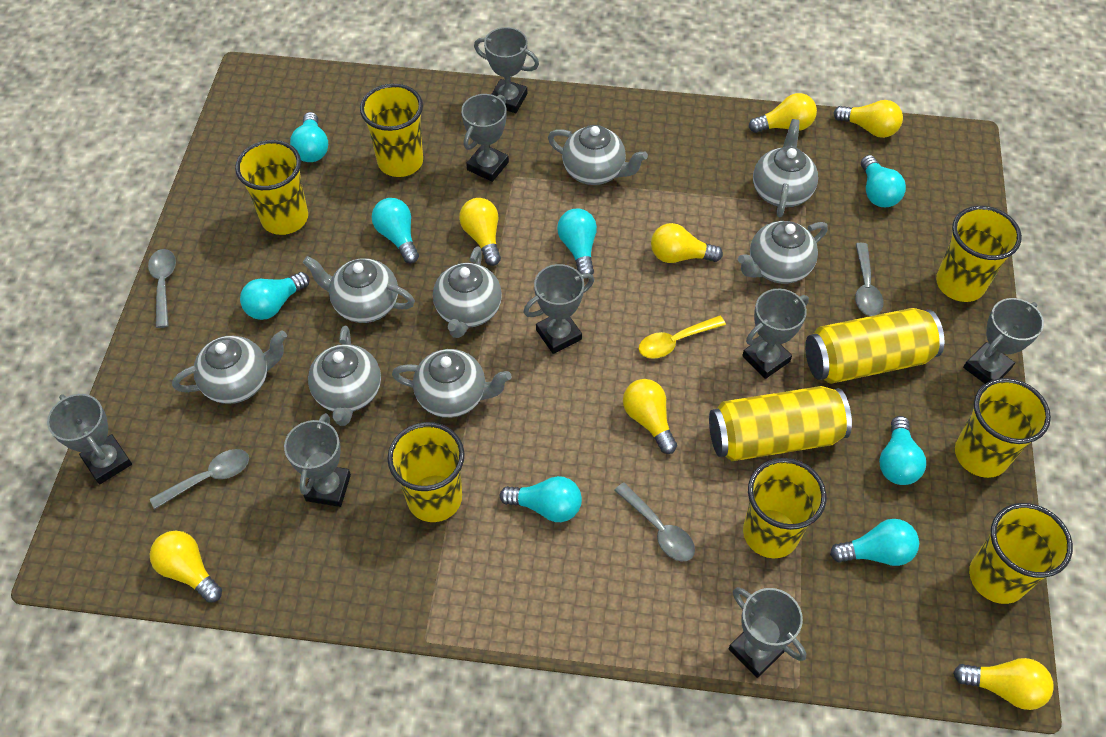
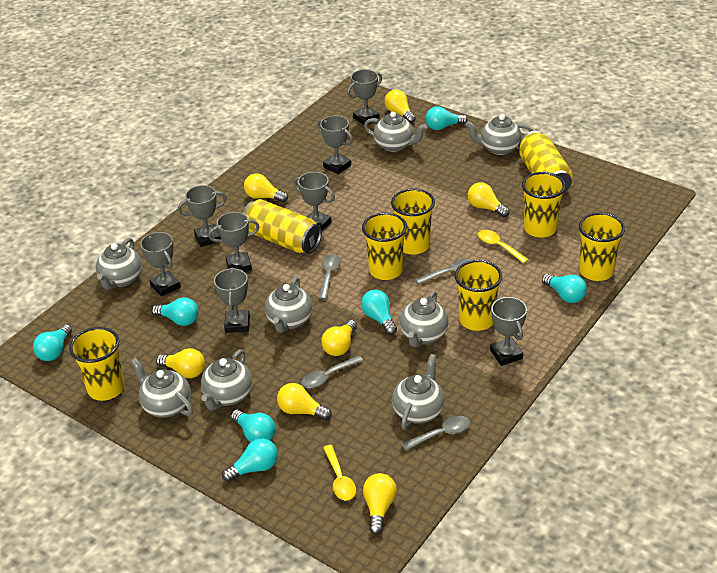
turquoise light bulb: 8 -> 7
yellow cup: 7 -> 6
yellow spoon: 1 -> 2

